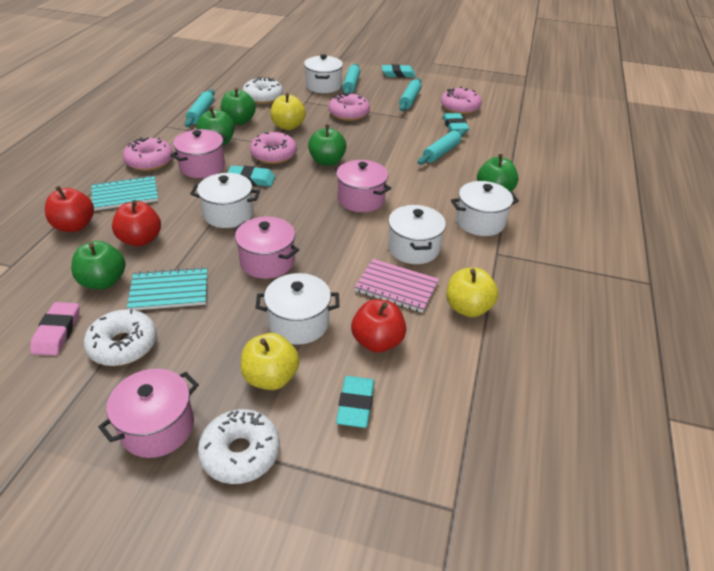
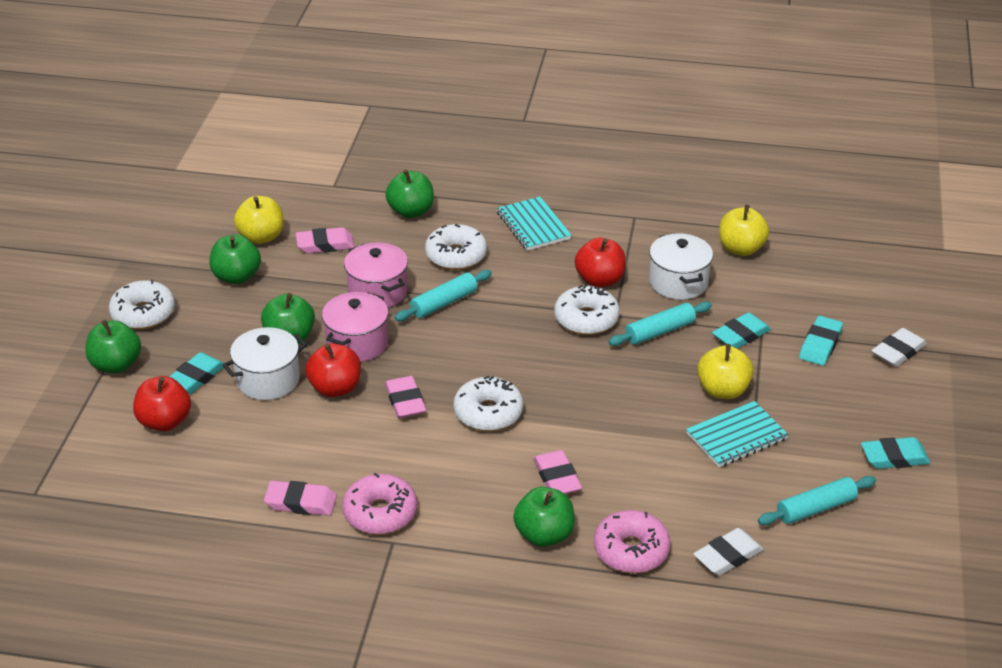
pink donut: 4 -> 2
pink eraser: 1 -> 4
pink notebook: 1 -> 0
pink pot: 4 -> 2
turquoise rolling pin: 4 -> 3
white donut: 3 -> 4
white eraser: 0 -> 2
white pot: 5 -> 2

